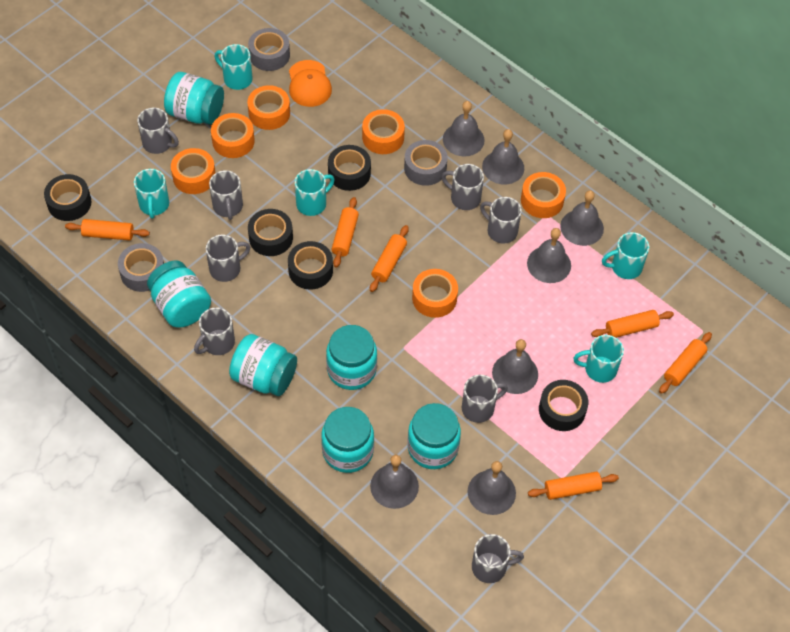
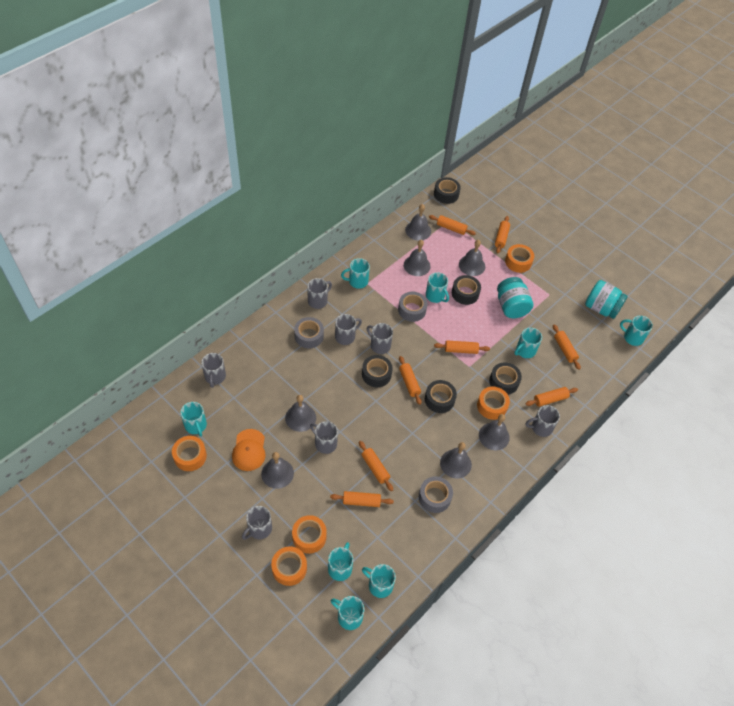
grey mug: 8 -> 7
orange rolling pin: 6 -> 8
orange tape: 6 -> 5
turquoise jar: 6 -> 2
turquoise mug: 5 -> 8

